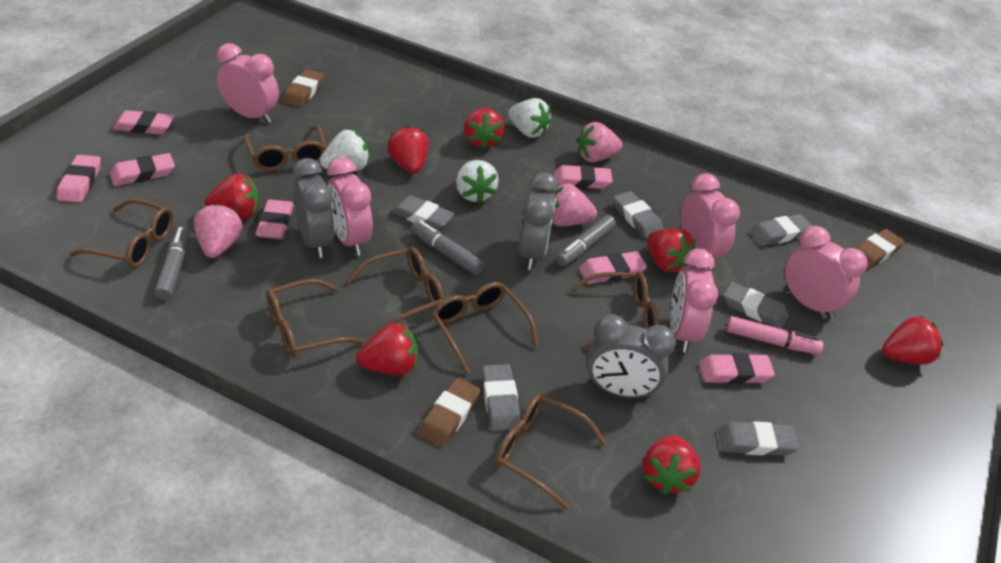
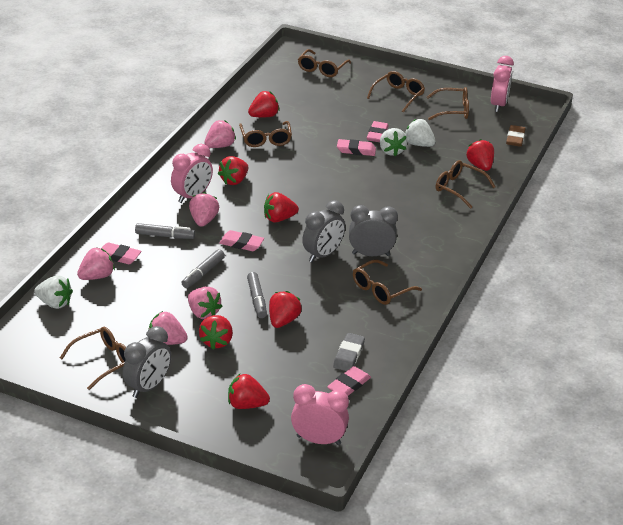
brown eraser: 3 -> 1
grey eraser: 6 -> 1
pink clock: 5 -> 3
pink eraser: 7 -> 5
pink marker: 1 -> 0
pink strawberry: 3 -> 5

